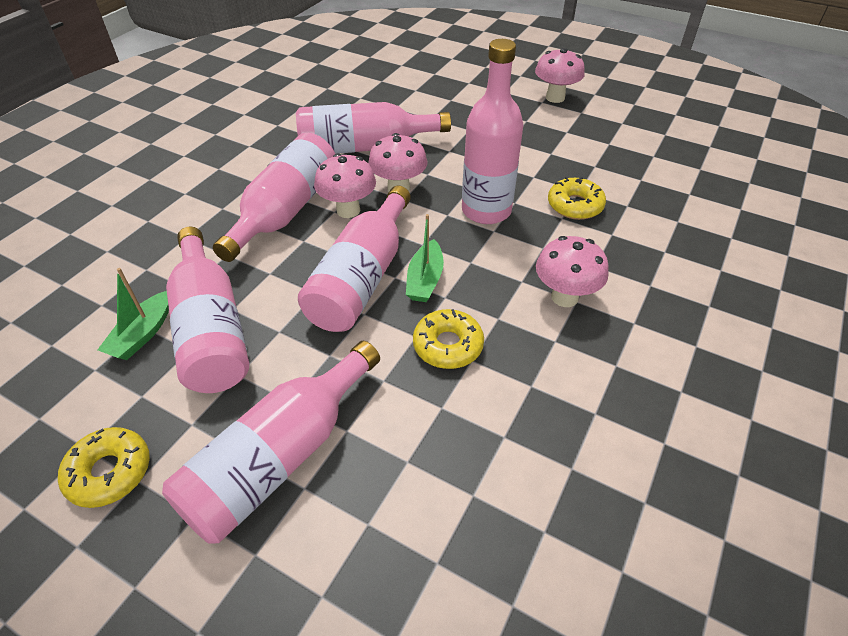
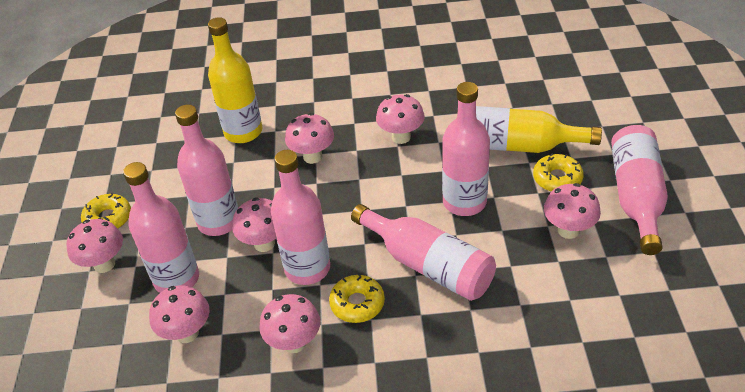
green boat: 2 -> 0
pink mushroom: 4 -> 7
yellow bottle: 0 -> 2

